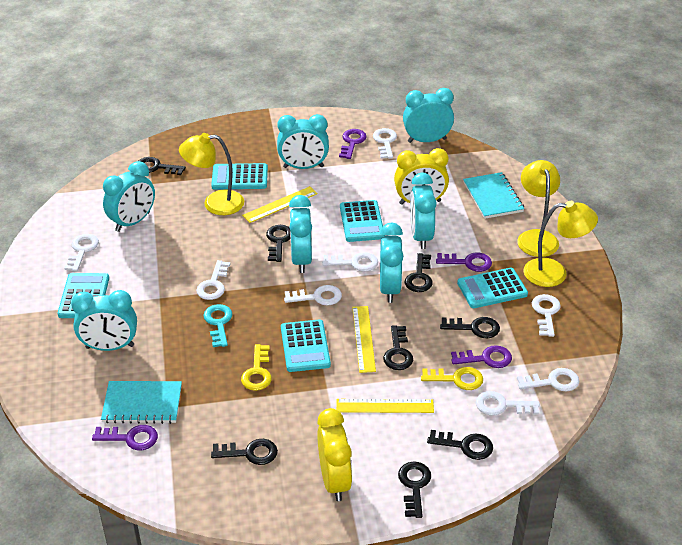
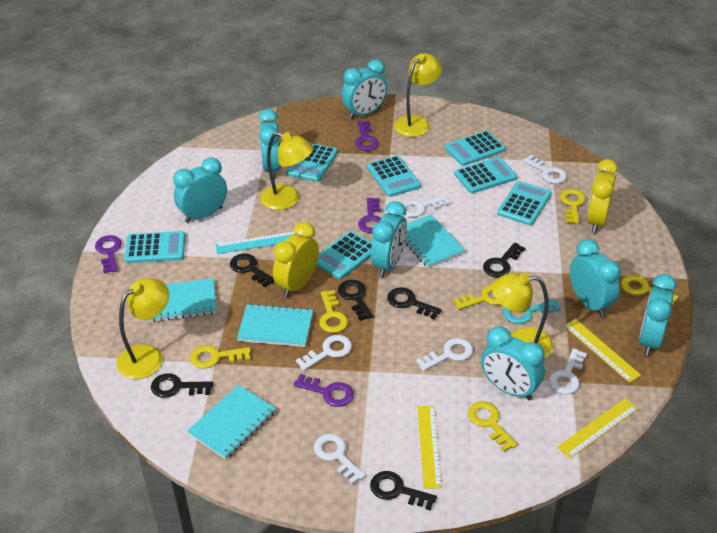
black key: 8 -> 6
turquoise calculator: 5 -> 7
turquoise notebook: 2 -> 4
turquoise ruler: 0 -> 1
white key: 8 -> 6
yellow key: 2 -> 6
yellow lamp: 3 -> 4

